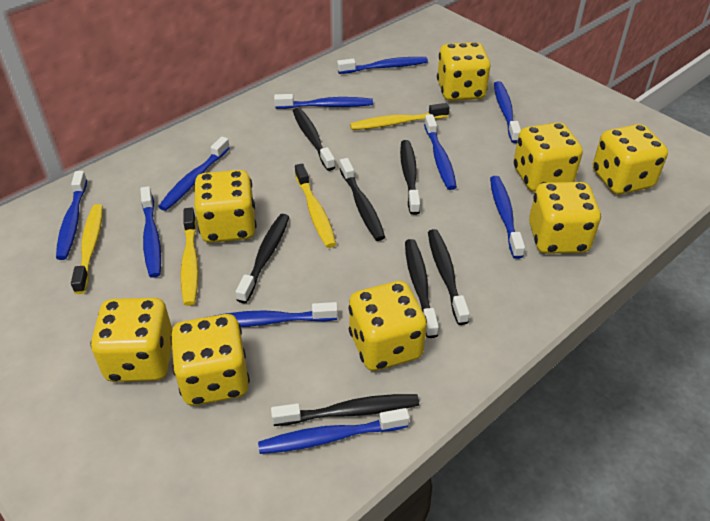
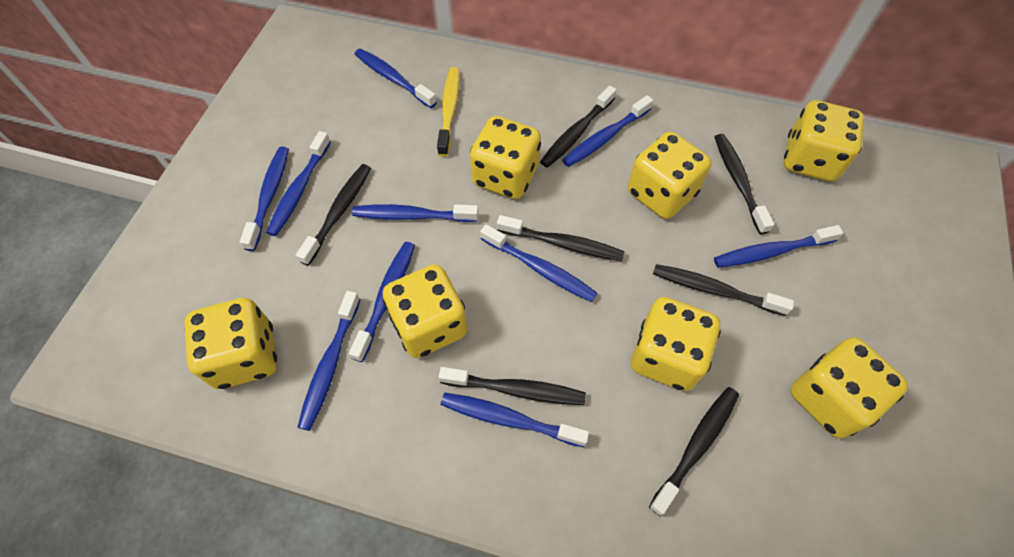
yellow dice: 8 -> 7
yellow toothbrush: 4 -> 1

